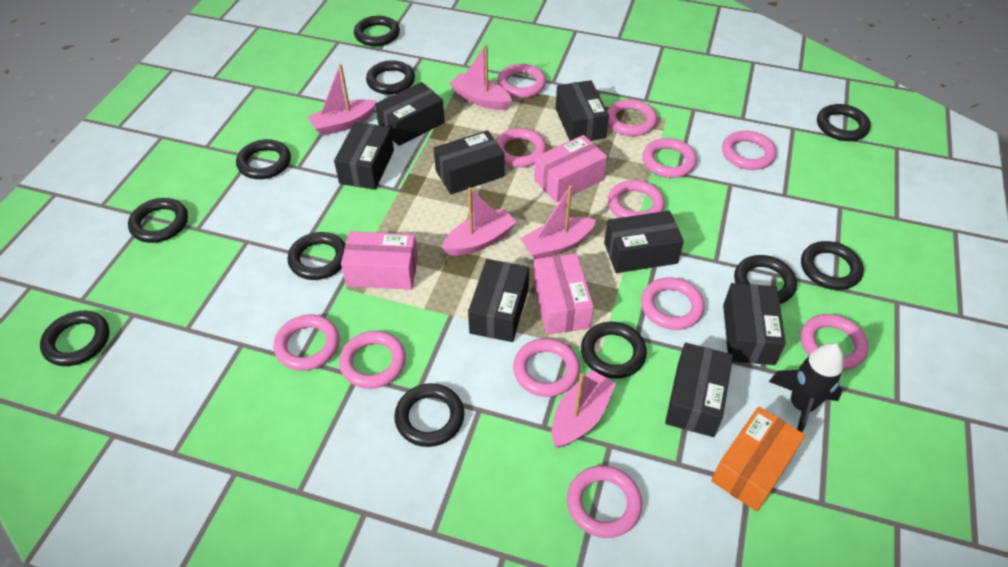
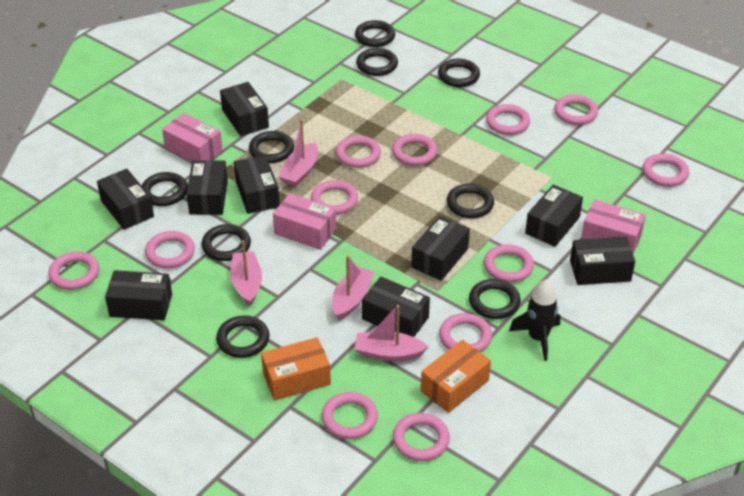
black box: 8 -> 9
black ring: 11 -> 9
orange box: 1 -> 2
pink boat: 5 -> 4

